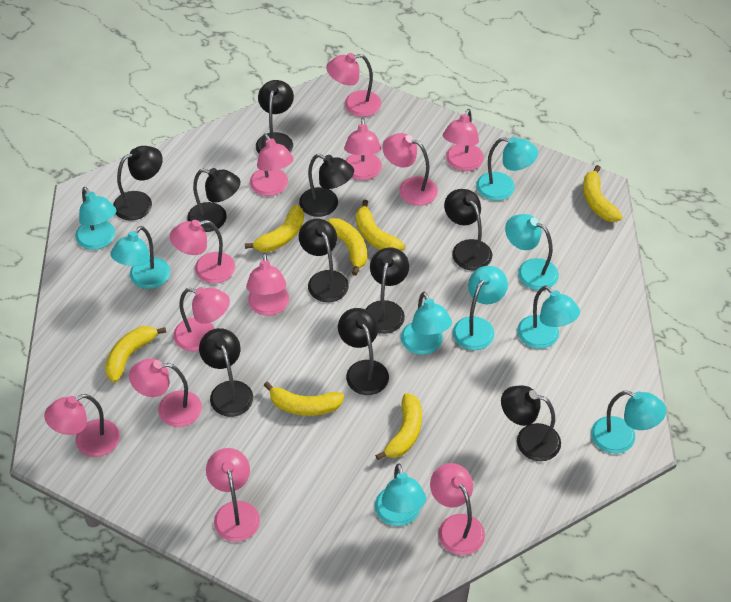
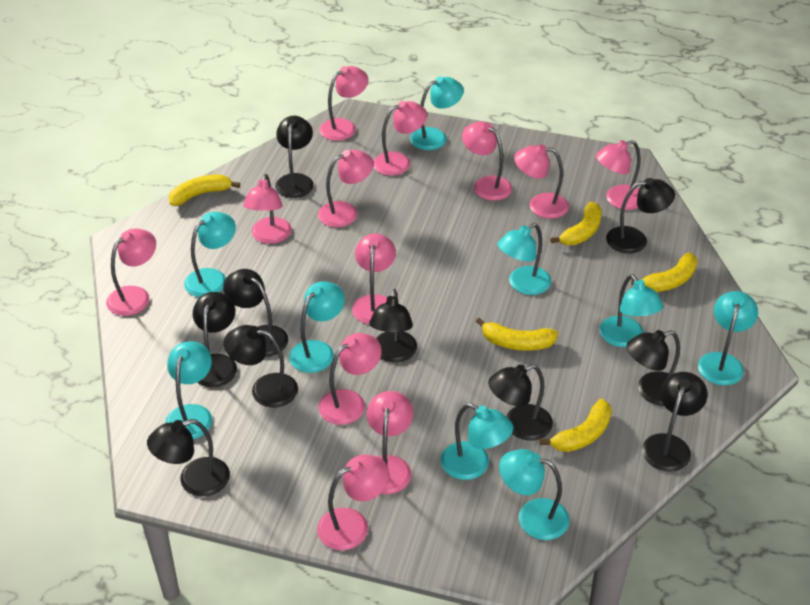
yellow banana: 7 -> 5

